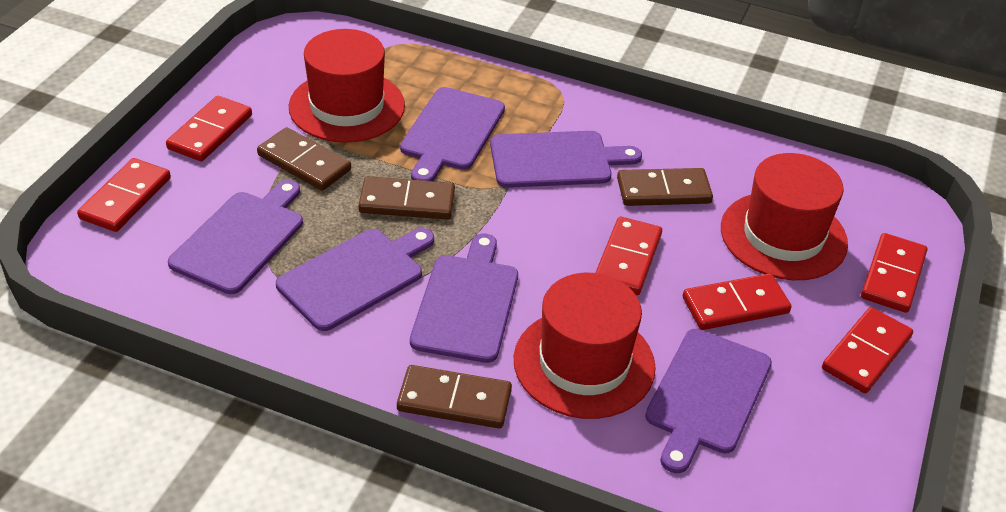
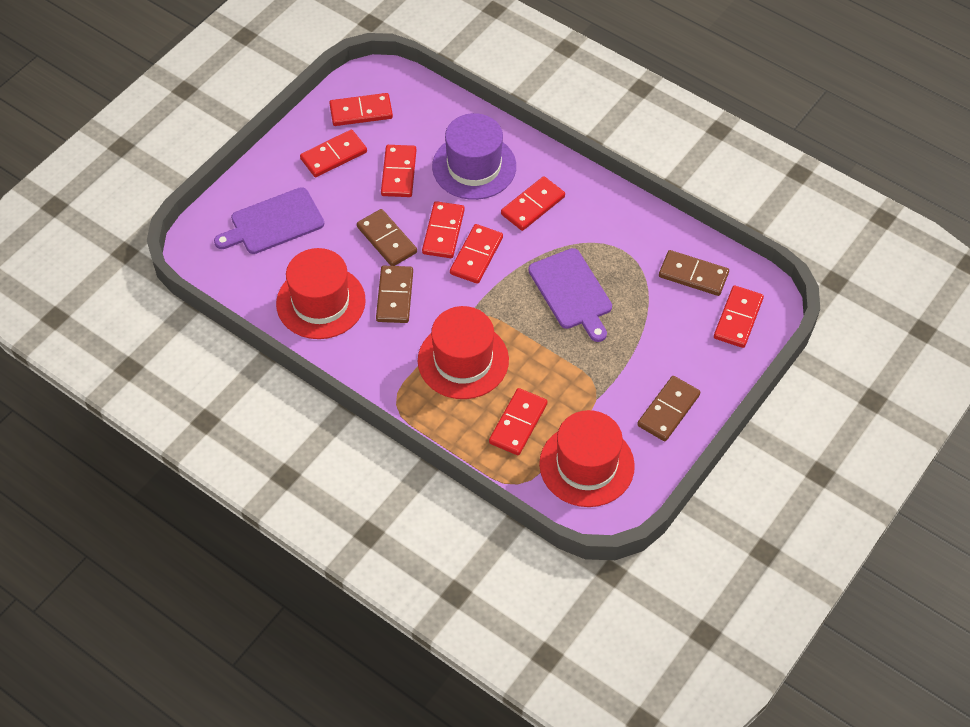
purple cutting board: 6 -> 2
purple hat: 0 -> 1
red domino: 6 -> 8

